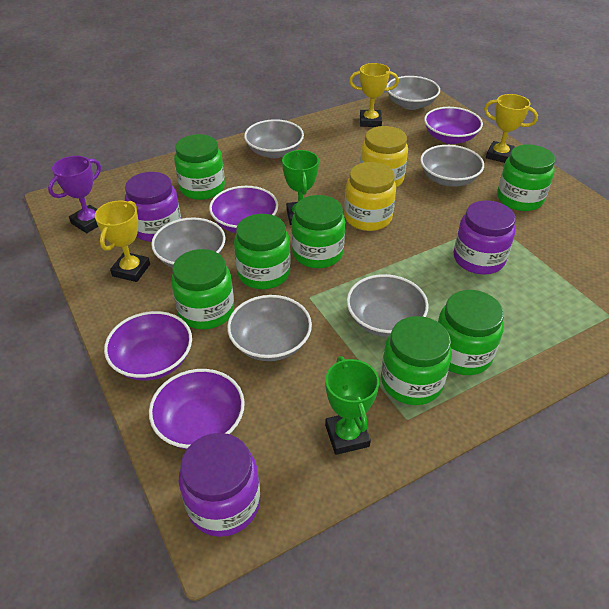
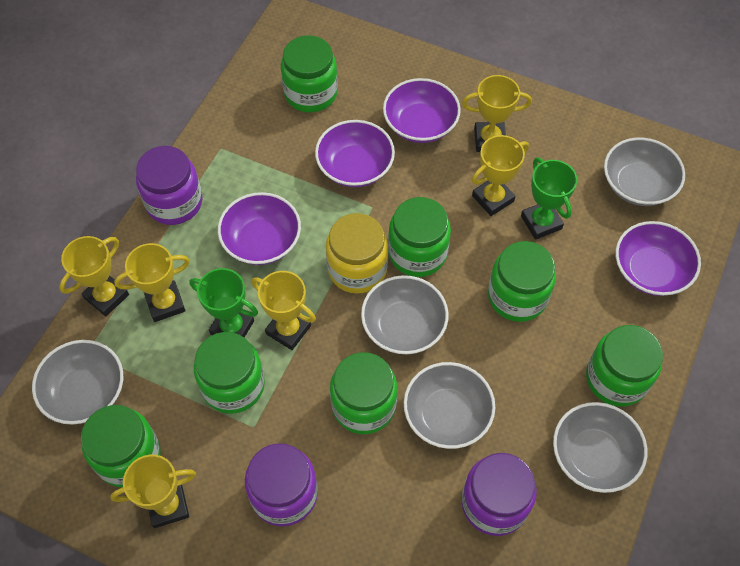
grey bowl: 6 -> 5
purple trophy: 1 -> 0
yellow jar: 2 -> 1
yellow trophy: 3 -> 6

